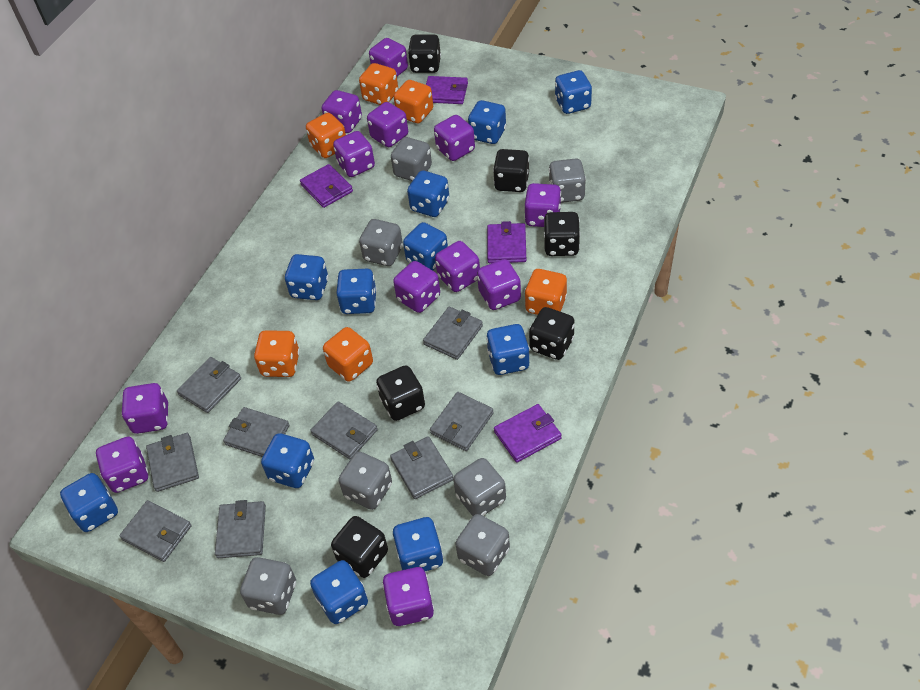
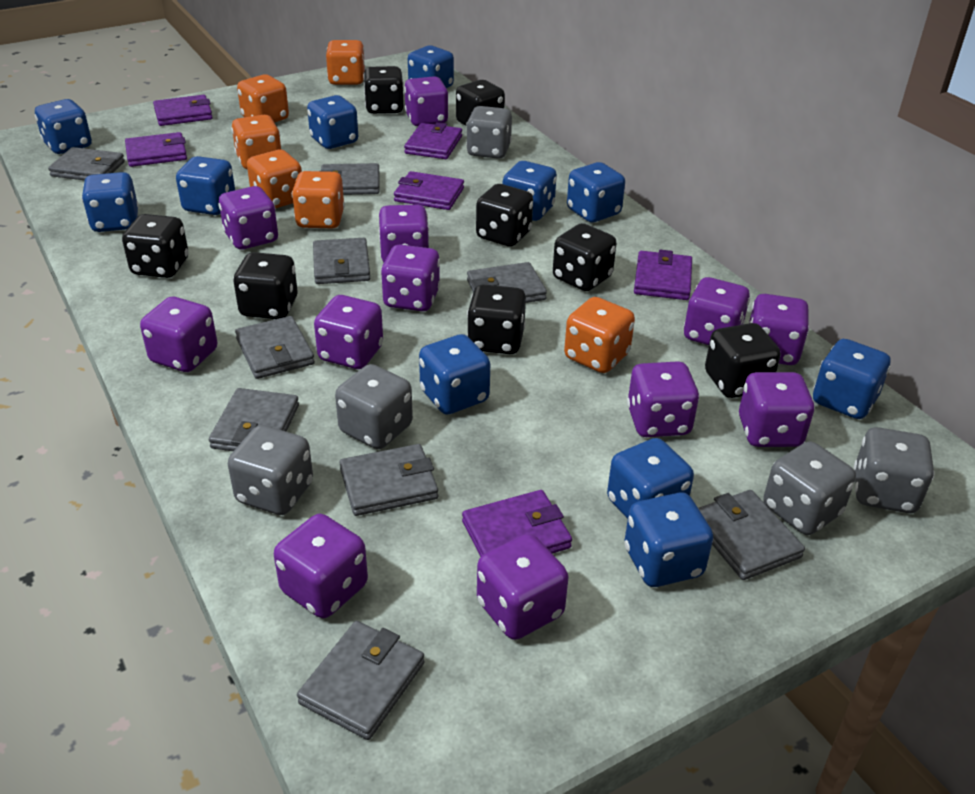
black dice: 6 -> 8
grey dice: 7 -> 5
purple wallet: 4 -> 6

